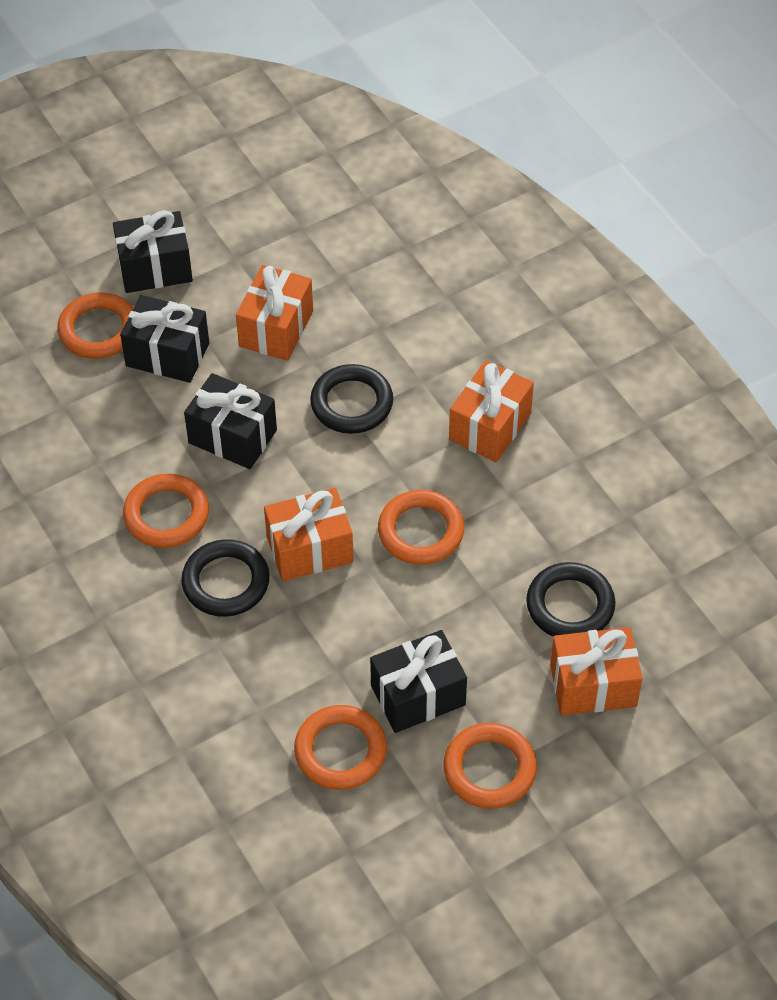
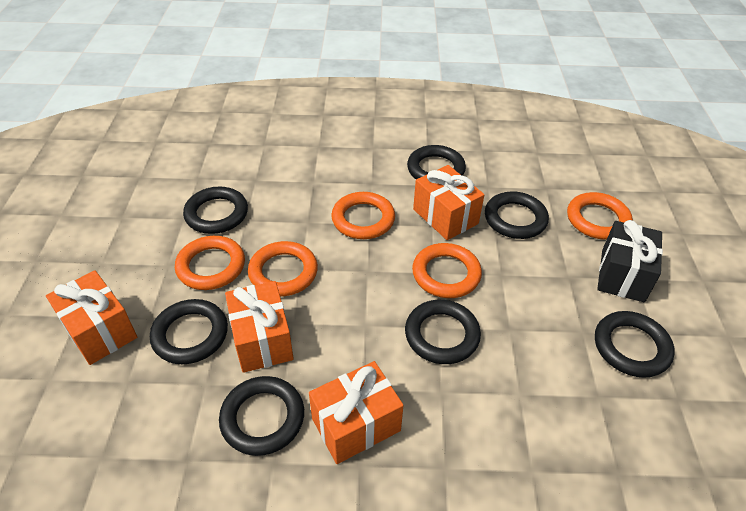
black gift: 4 -> 1
black ring: 3 -> 7

